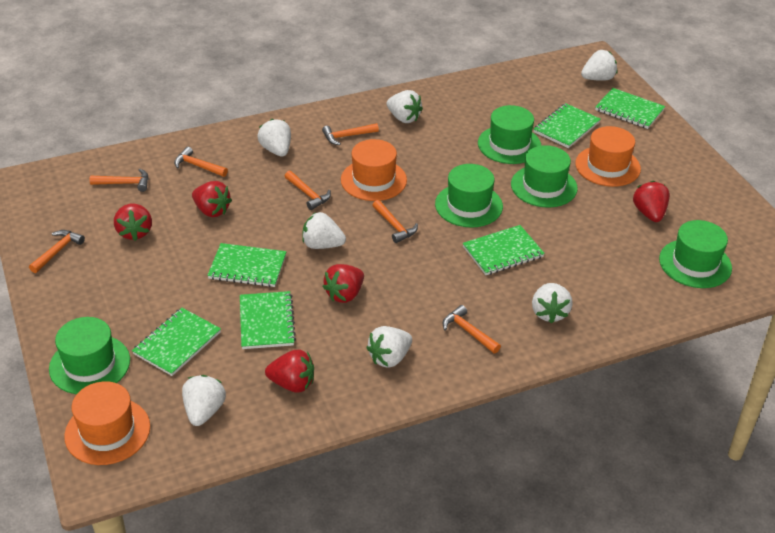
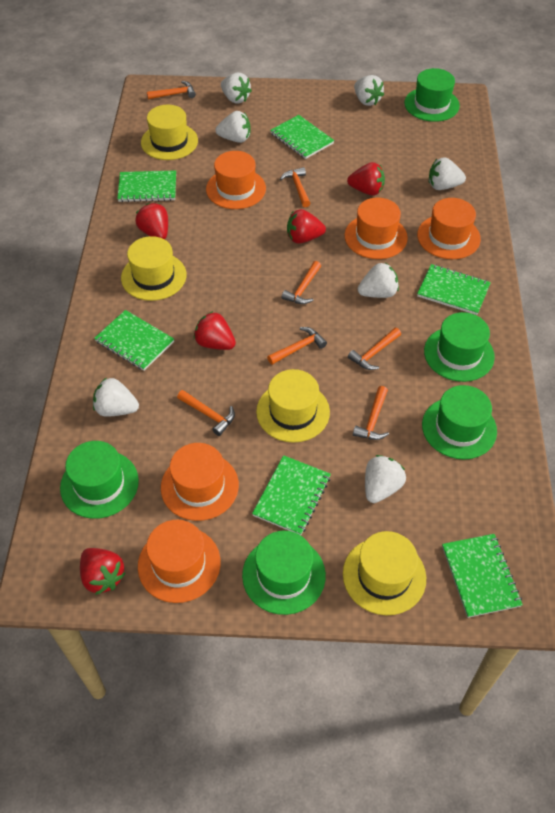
orange hat: 3 -> 5
yellow hat: 0 -> 4

